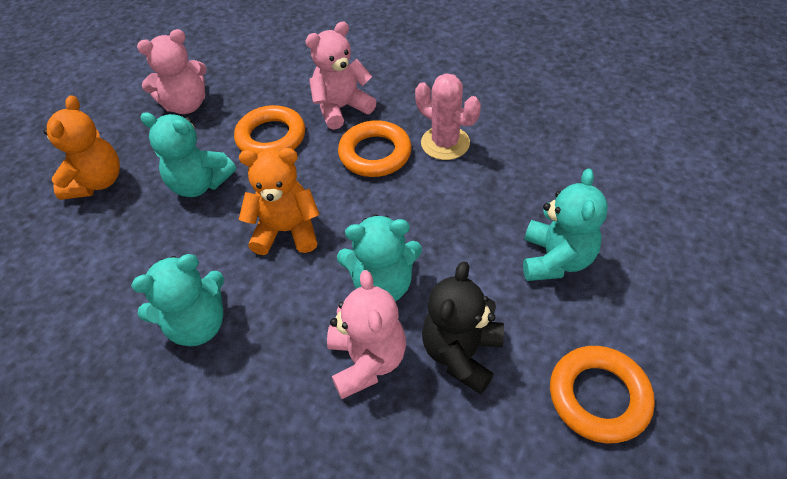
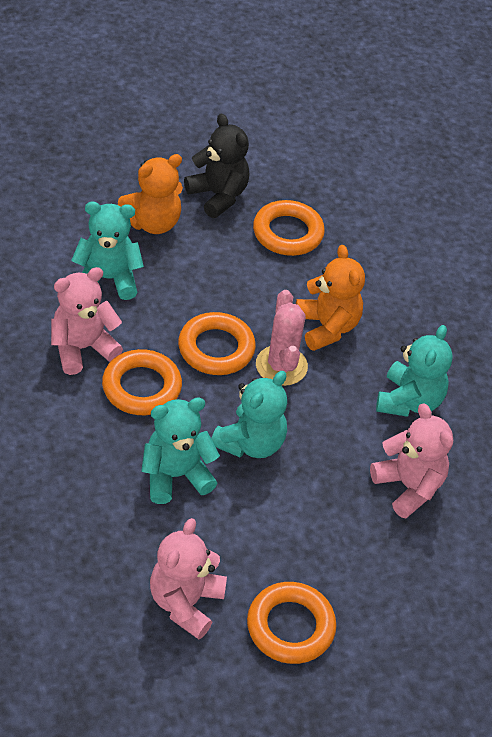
orange ring: 3 -> 4

